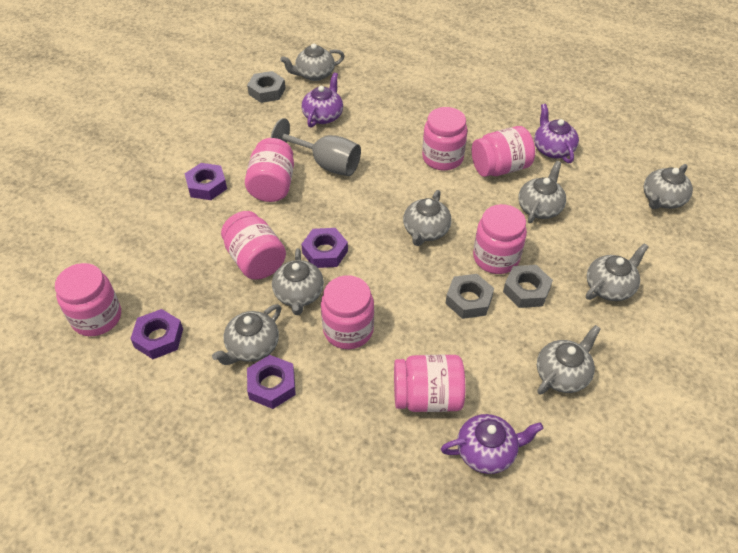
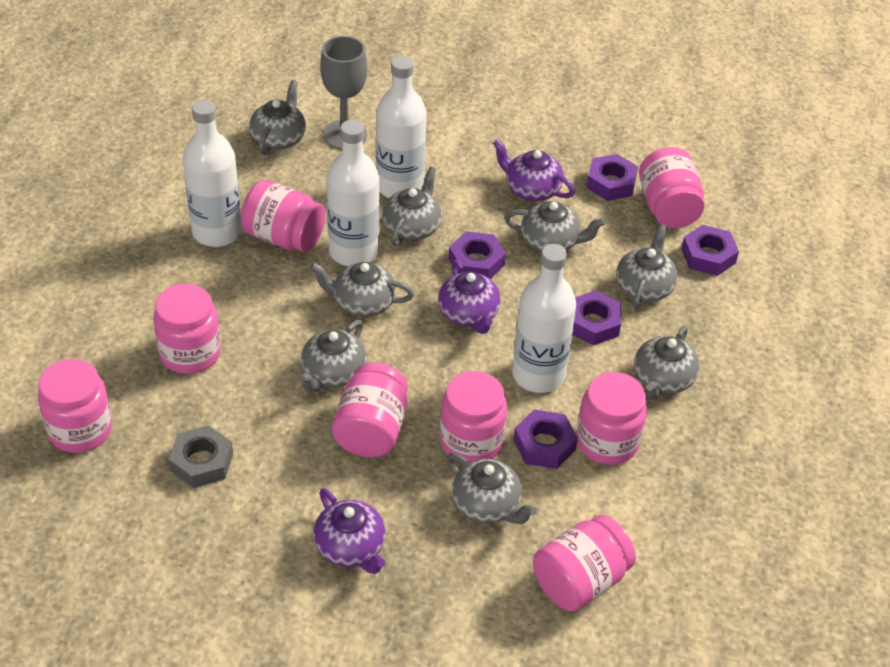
grey nut: 3 -> 1
purple nut: 4 -> 5
white bottle: 0 -> 4

